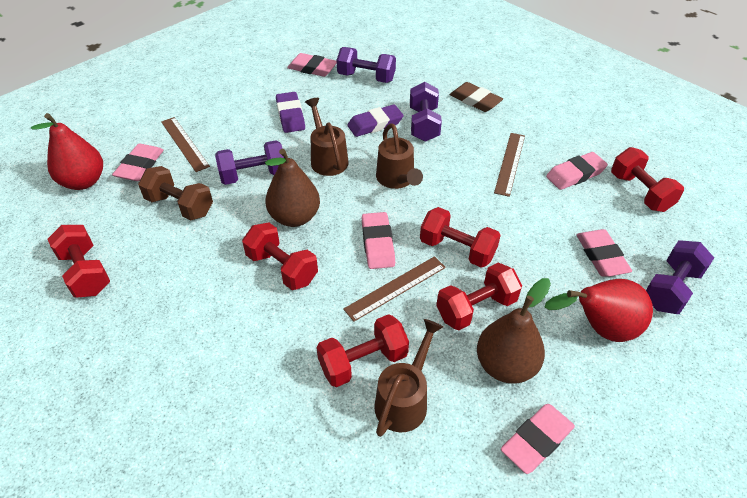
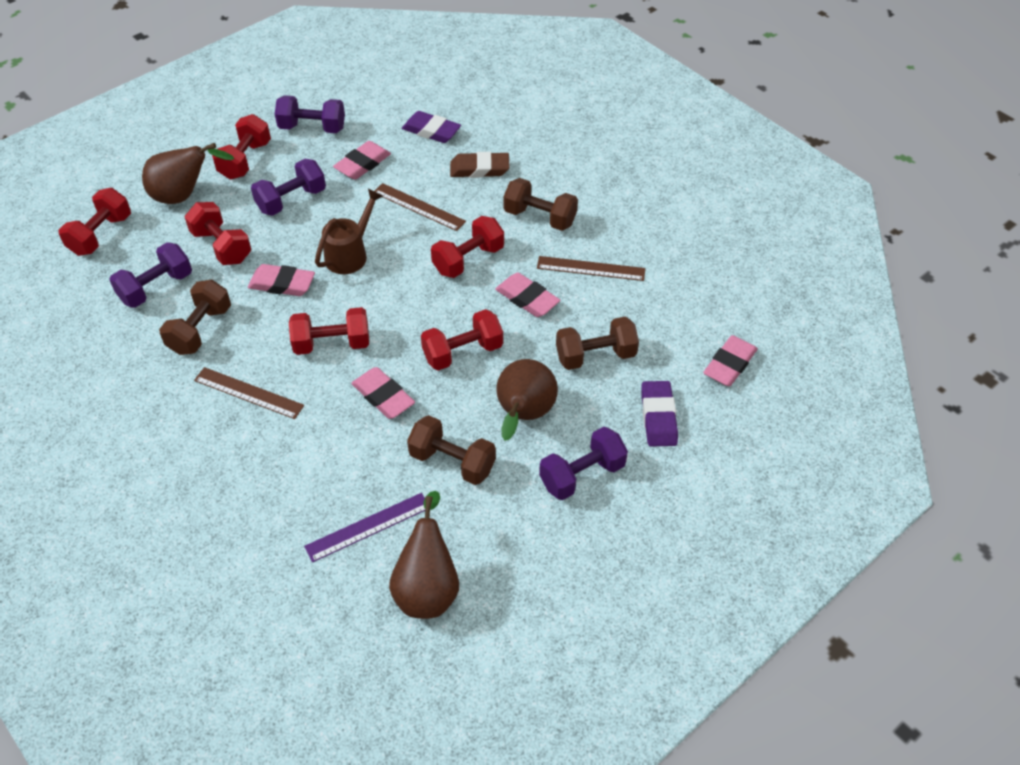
brown dumbbell: 1 -> 4
brown pear: 2 -> 3
brown watering can: 3 -> 1
pink eraser: 6 -> 5
purple ruler: 0 -> 1
red pear: 2 -> 0

